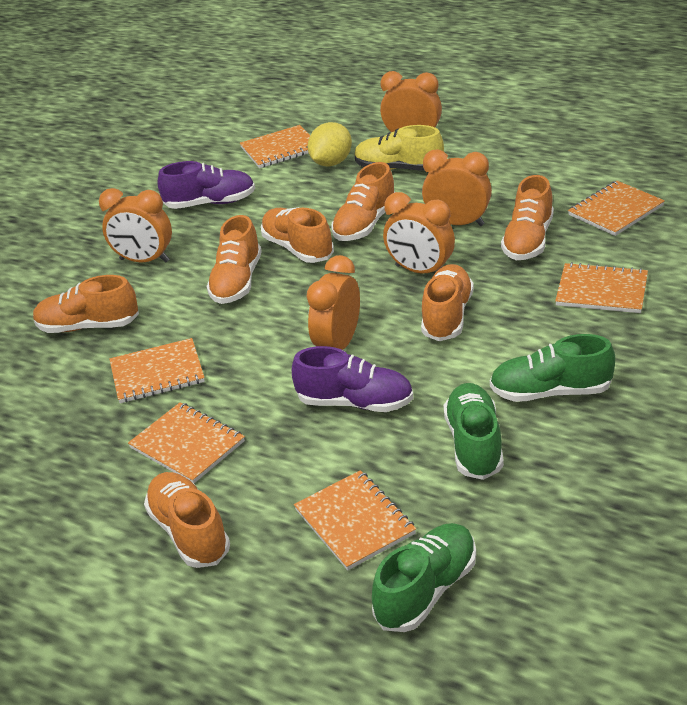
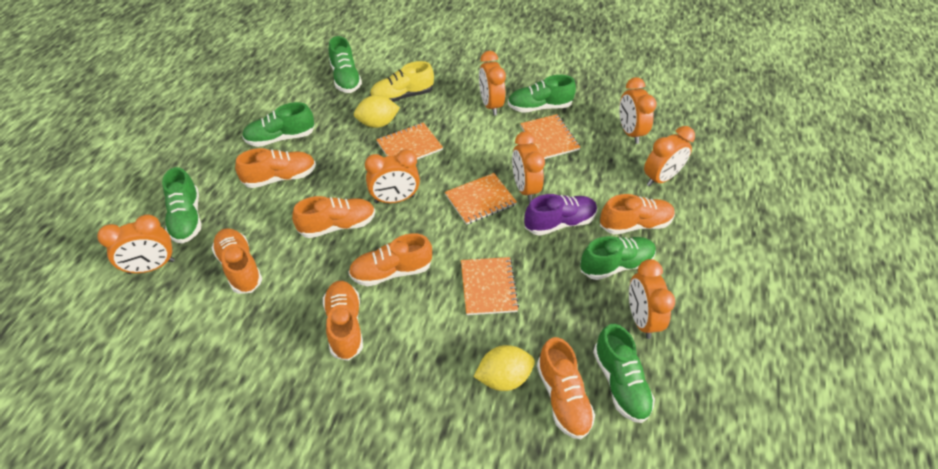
green shoe: 3 -> 6
orange clock: 5 -> 7
orange notebook: 6 -> 4
purple shoe: 2 -> 1
yellow lemon: 1 -> 2

